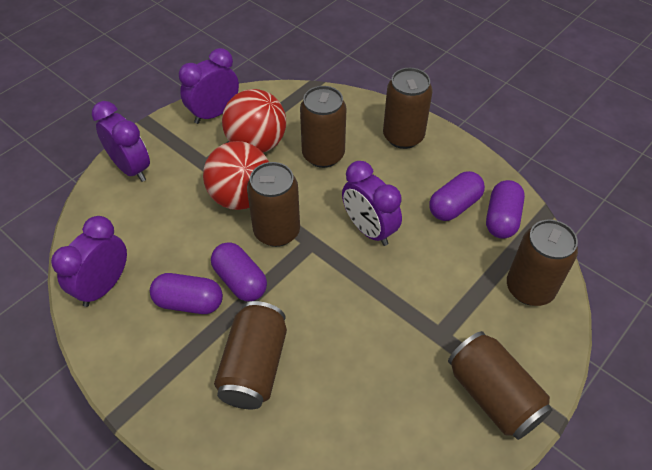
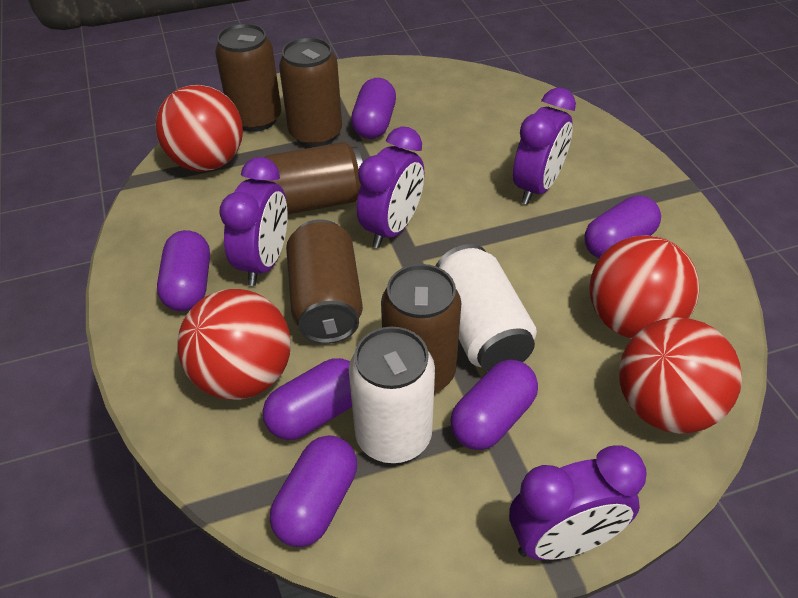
brown can: 6 -> 5
purple capsule: 4 -> 6
red ball: 2 -> 4
white can: 0 -> 2

